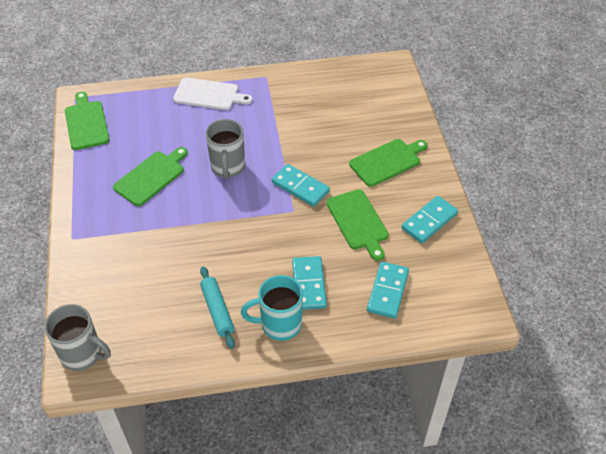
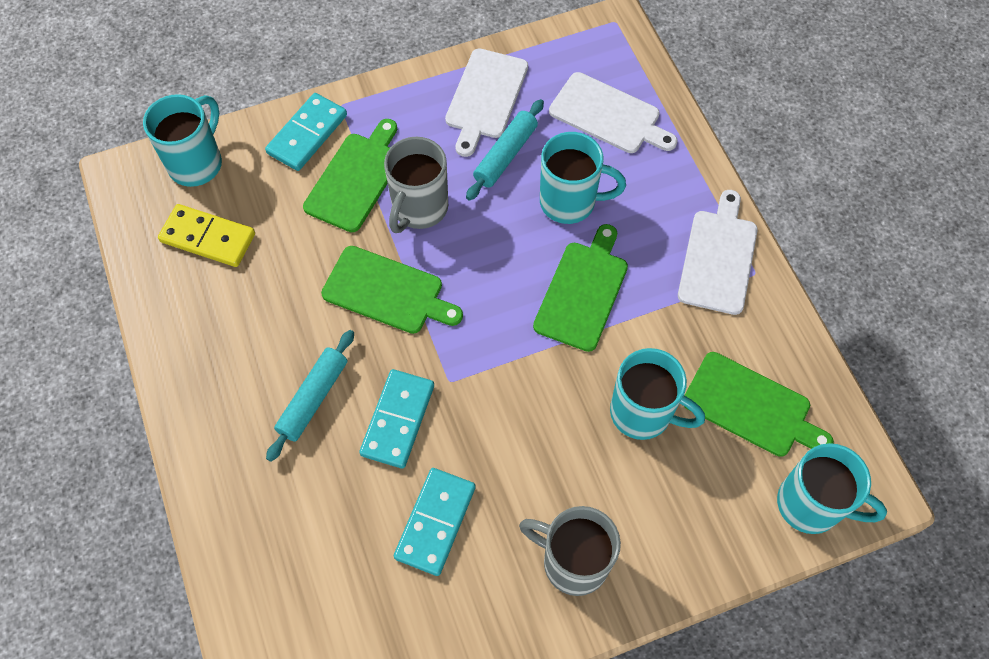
turquoise domino: 4 -> 3
turquoise mug: 1 -> 4
turquoise rolling pin: 1 -> 2
white cutting board: 1 -> 3
yellow domino: 0 -> 1

